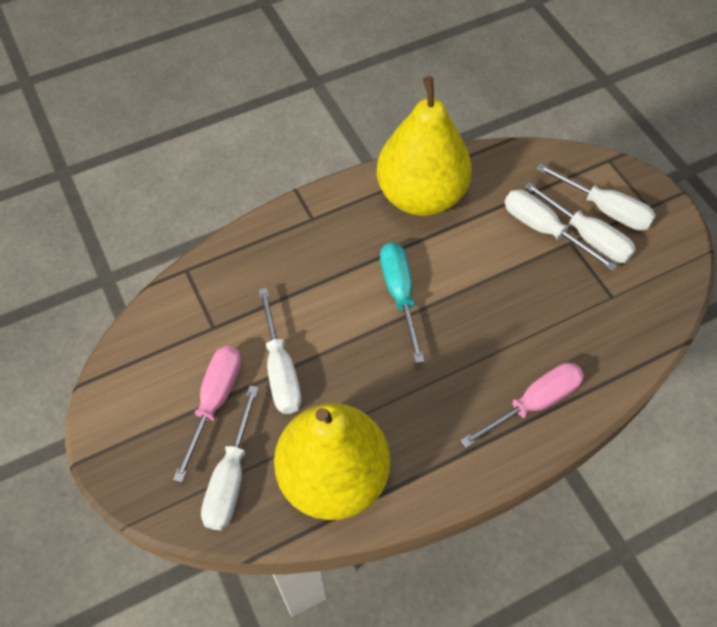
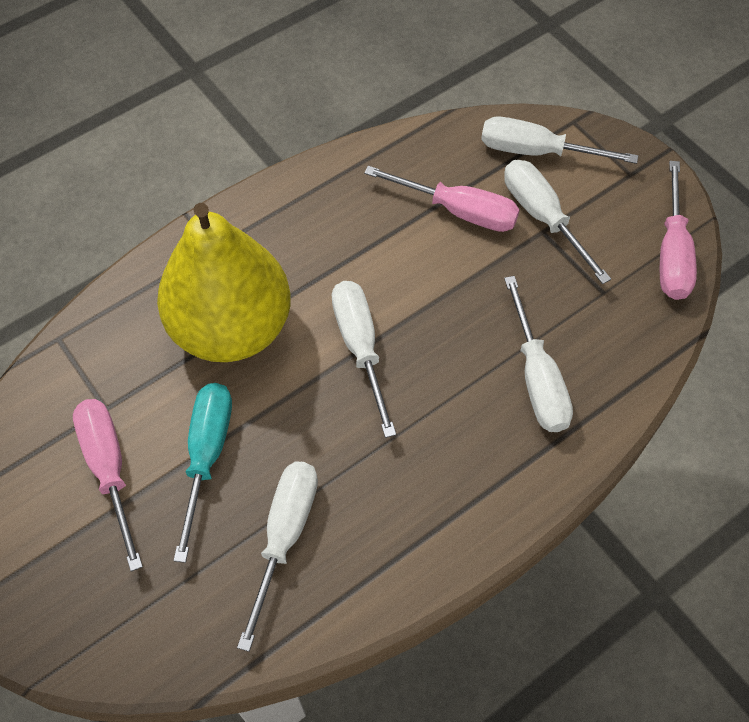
pink screwdriver: 2 -> 3
yellow pear: 2 -> 1

